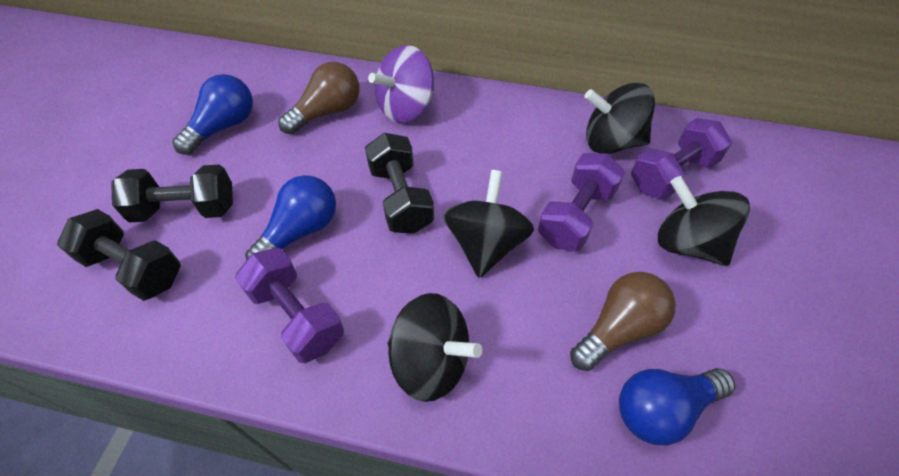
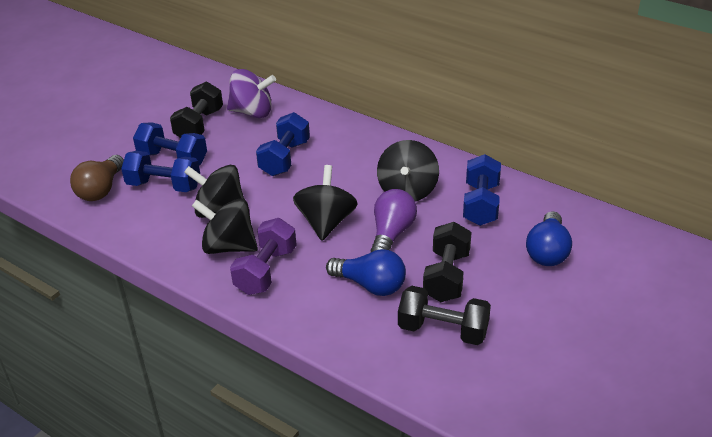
blue dumbbell: 0 -> 4
blue light bulb: 3 -> 2
brown light bulb: 2 -> 1
purple dumbbell: 3 -> 1
purple light bulb: 0 -> 1

